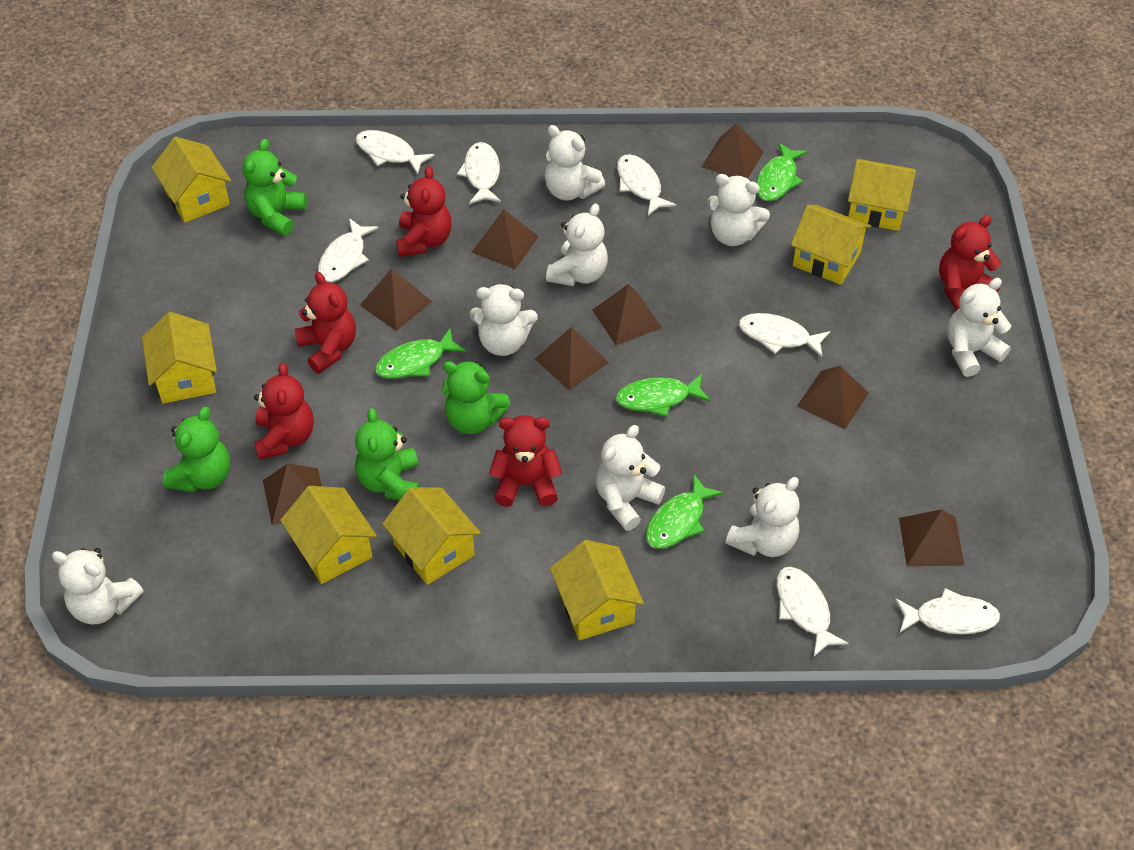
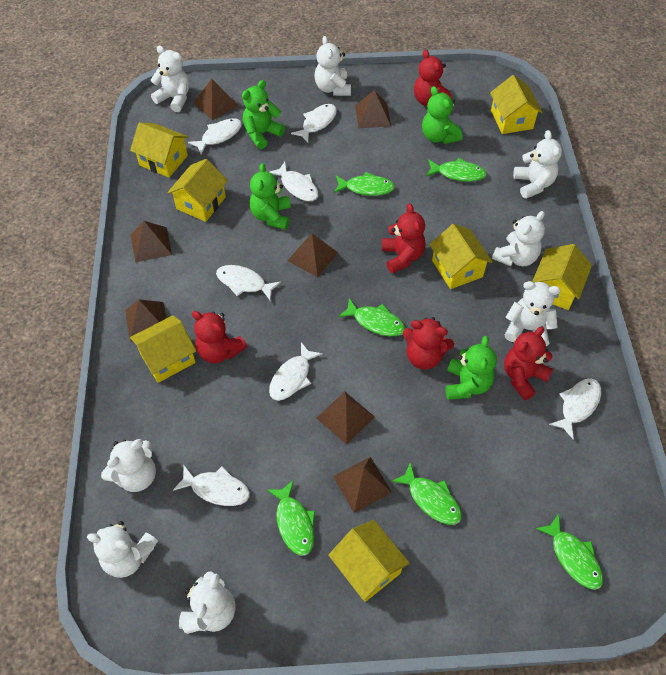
brown pyramid: 8 -> 7
green fish: 4 -> 6

